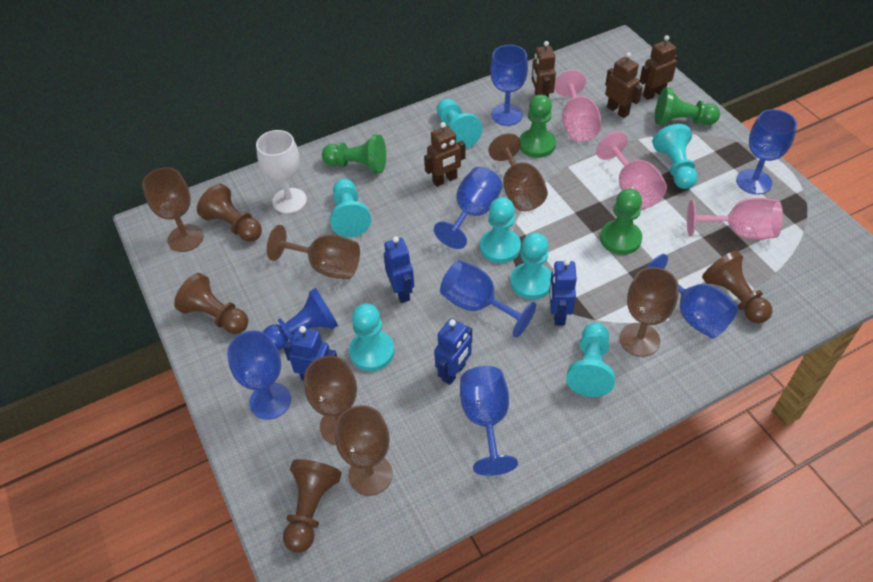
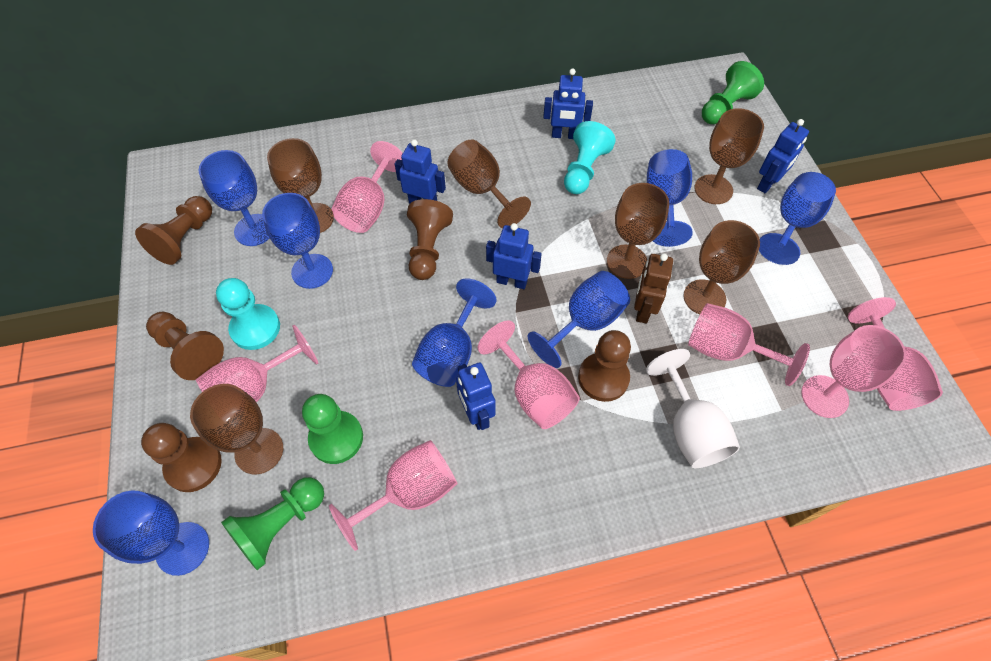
blue pawn: 1 -> 0
blue robot: 4 -> 5
brown pawn: 4 -> 5
brown robot: 4 -> 1
green pawn: 4 -> 3
pink goblet: 3 -> 7
turquoise pawn: 7 -> 2

